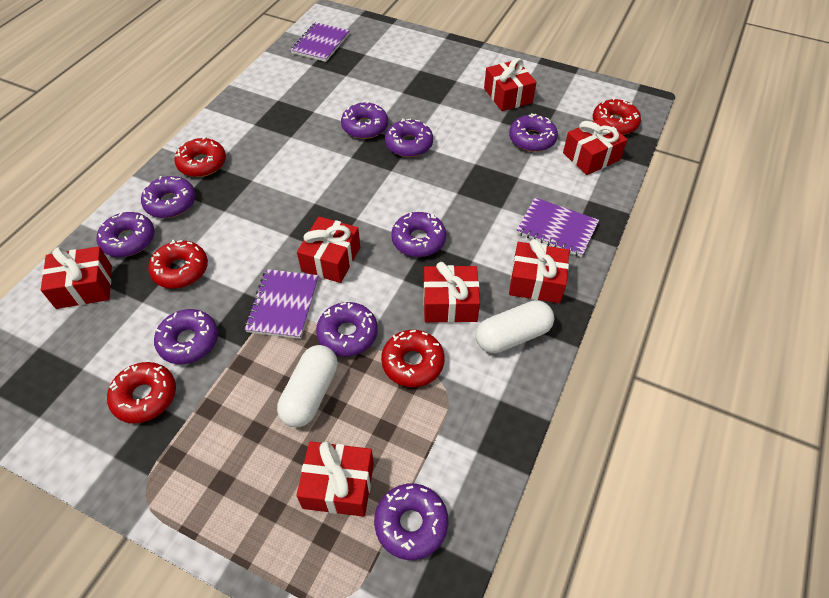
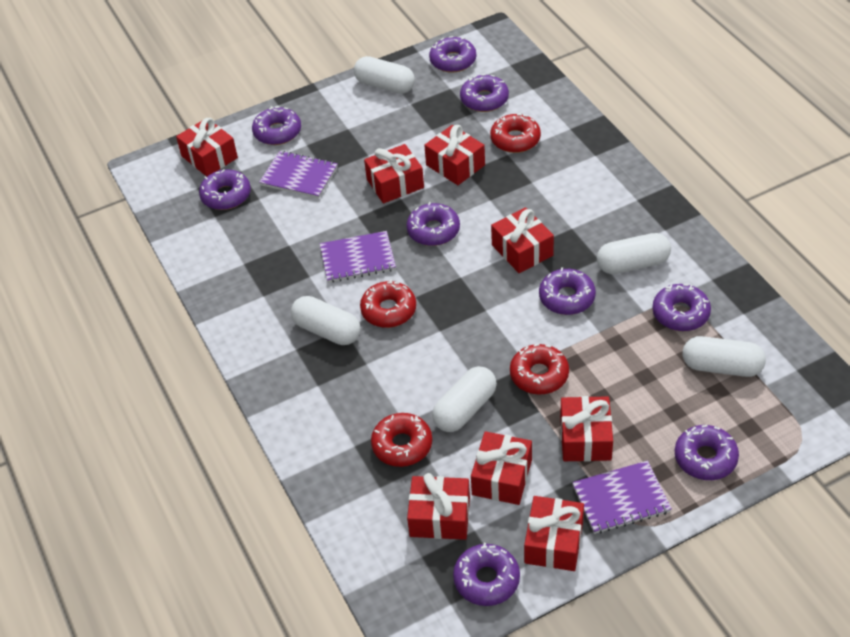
red donut: 5 -> 4
red gift: 7 -> 8
white capsule: 2 -> 5

